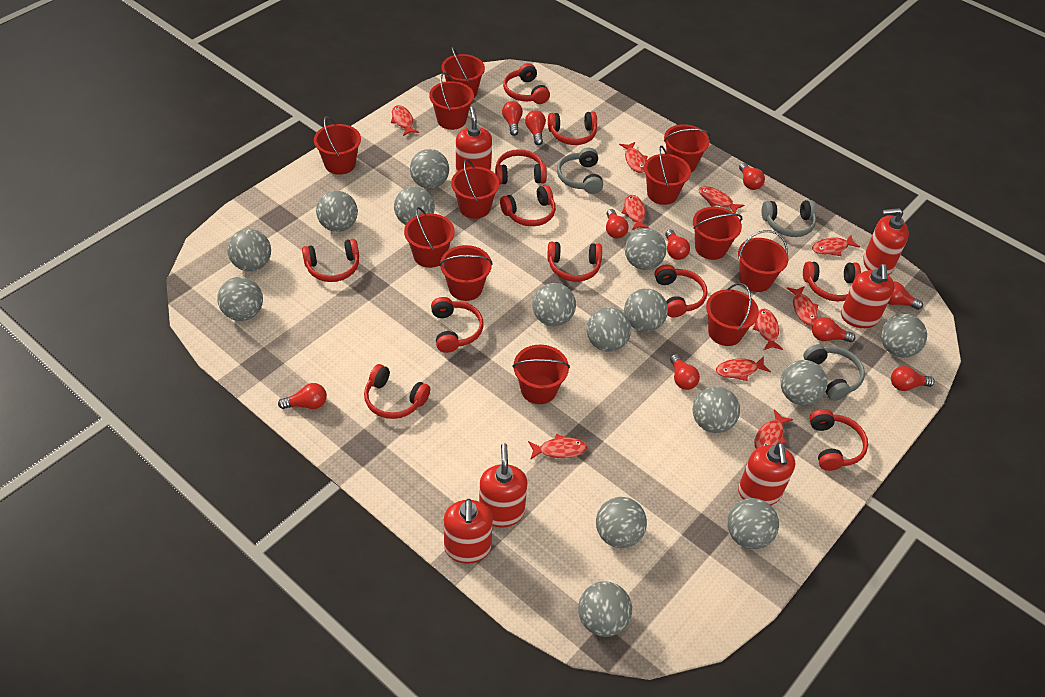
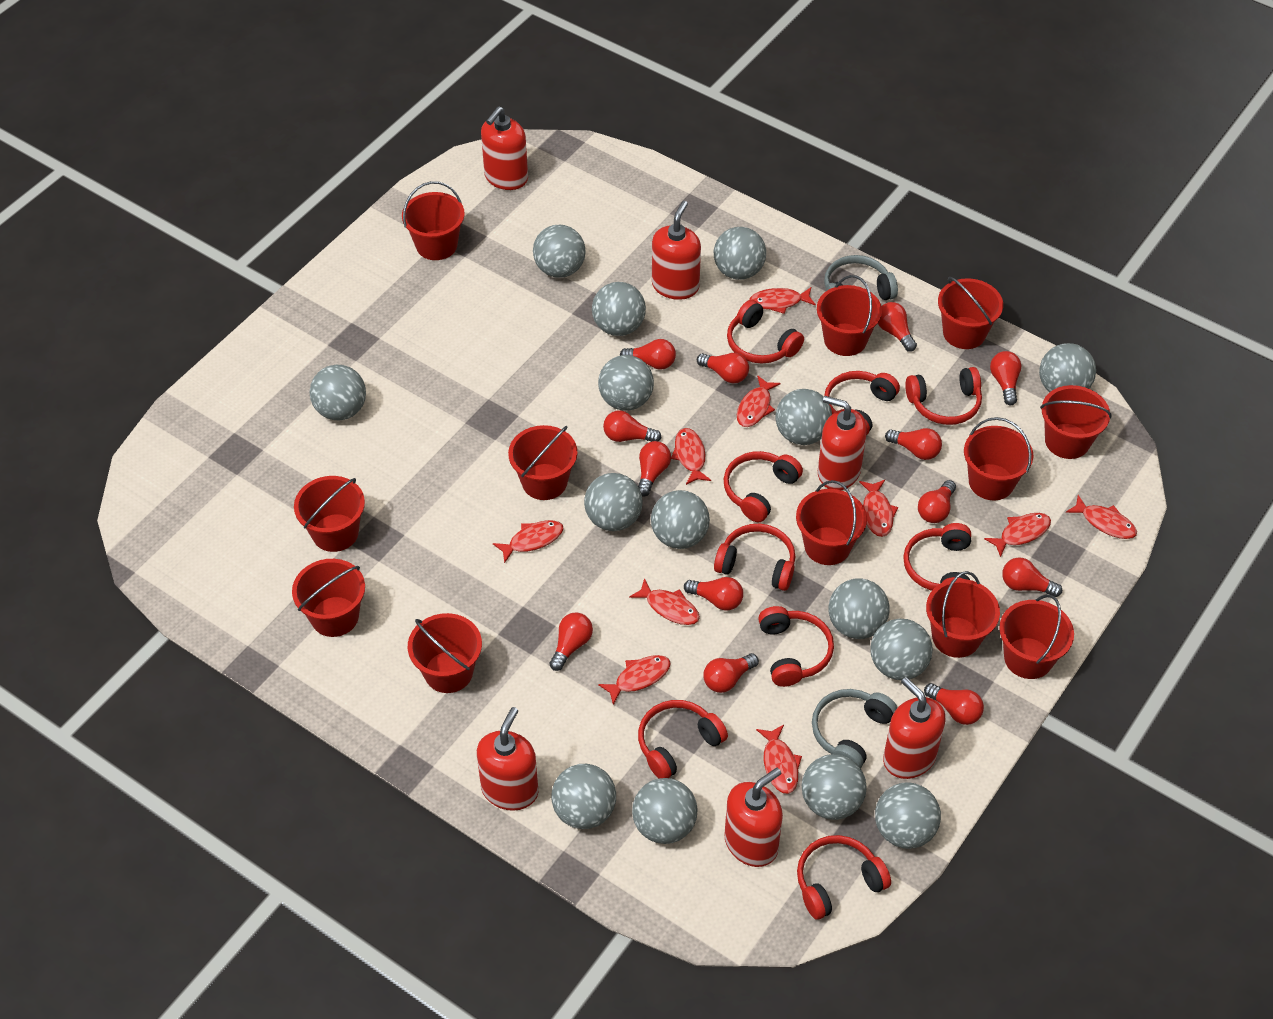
grey headphones: 3 -> 2
red headphones: 11 -> 9
red light bulb: 10 -> 13

